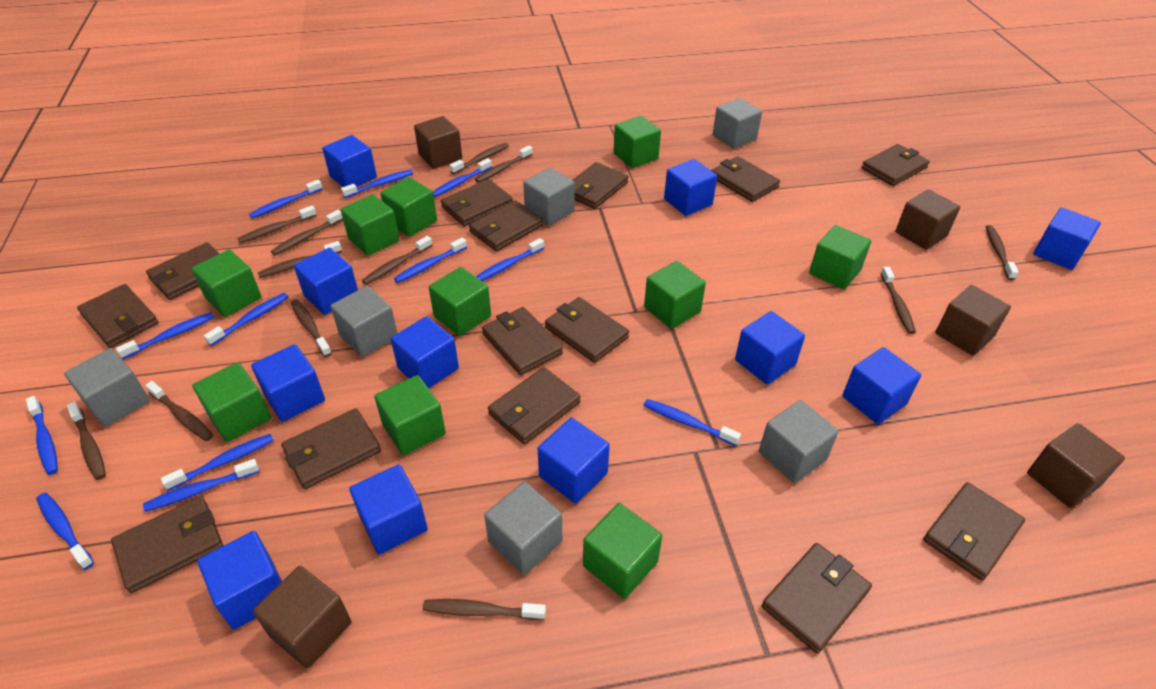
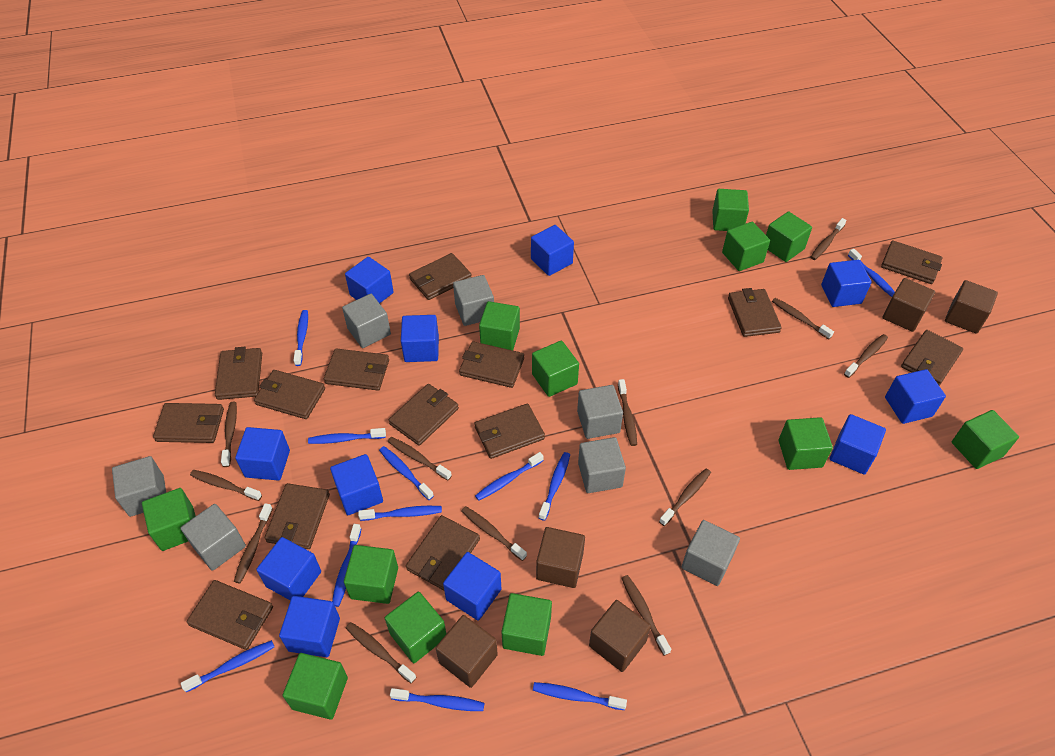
blue toothbrush: 12 -> 11
green cube: 10 -> 12
grey cube: 6 -> 7

